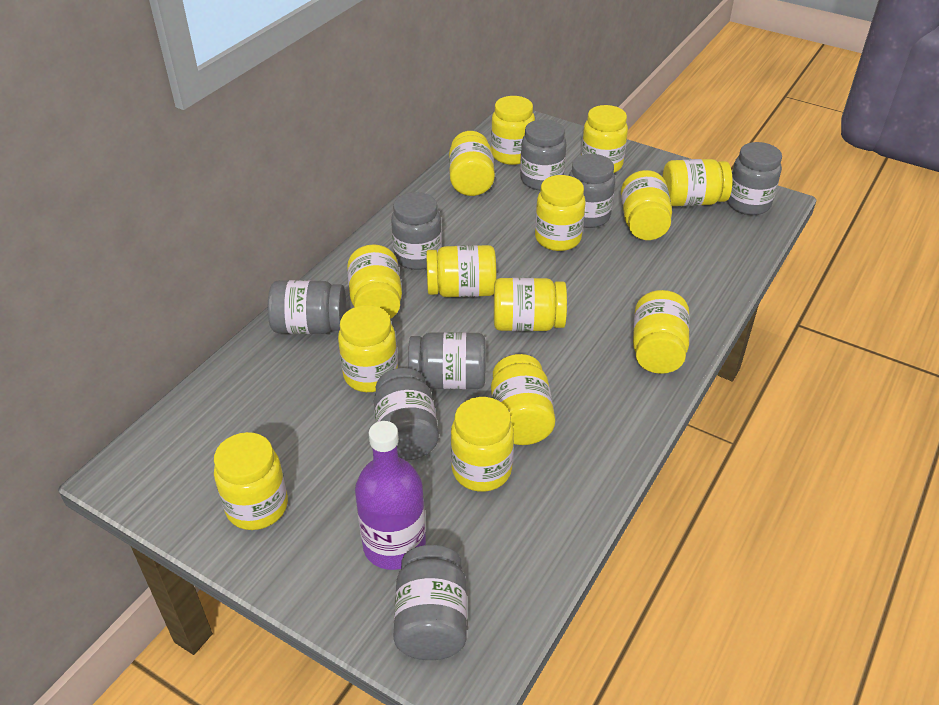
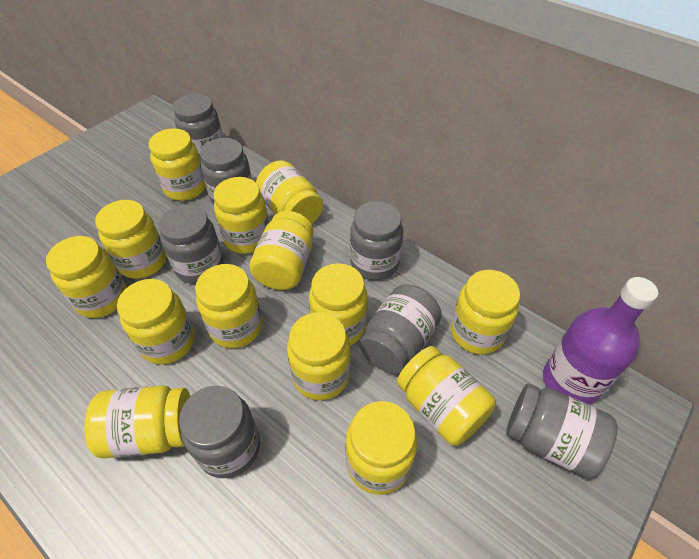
grey jar: 8 -> 7

